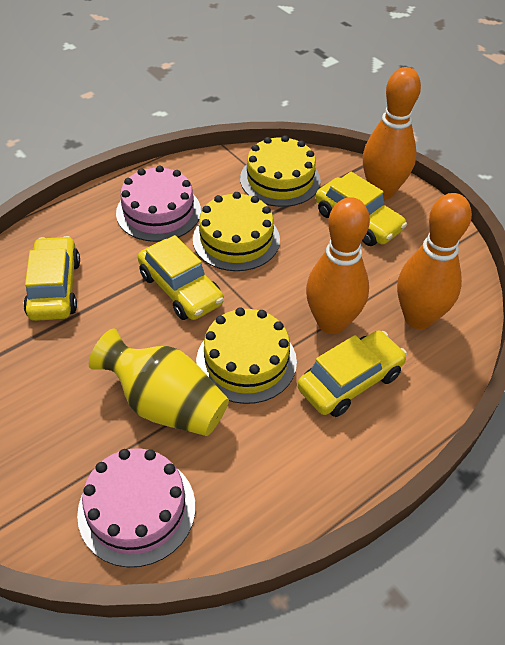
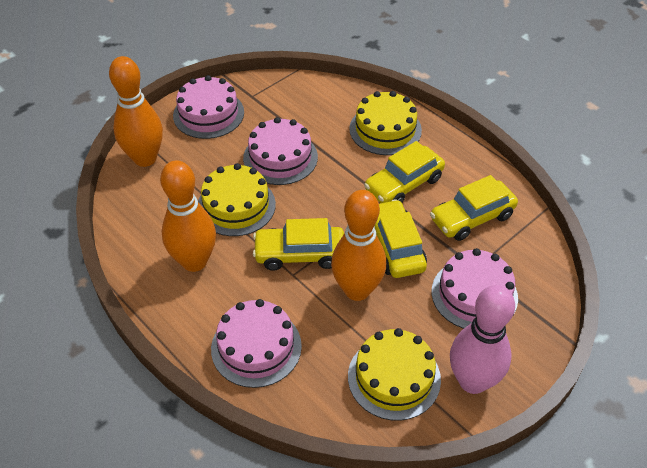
pink bowling pin: 0 -> 1
pink cake: 2 -> 4
yellow vase: 1 -> 0

